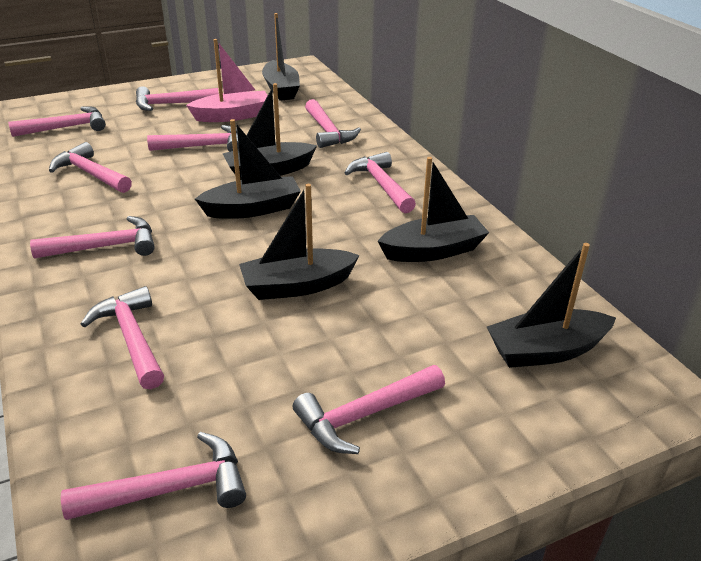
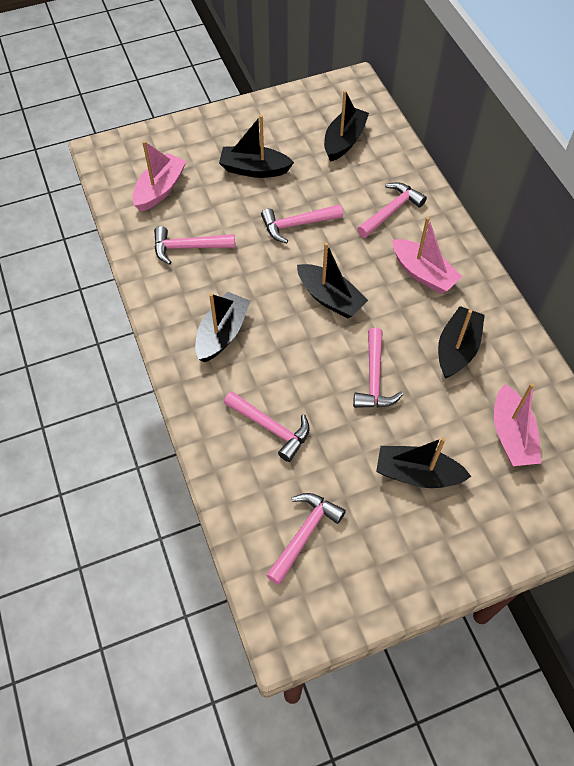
pink boat: 1 -> 3
pink hammer: 10 -> 6

